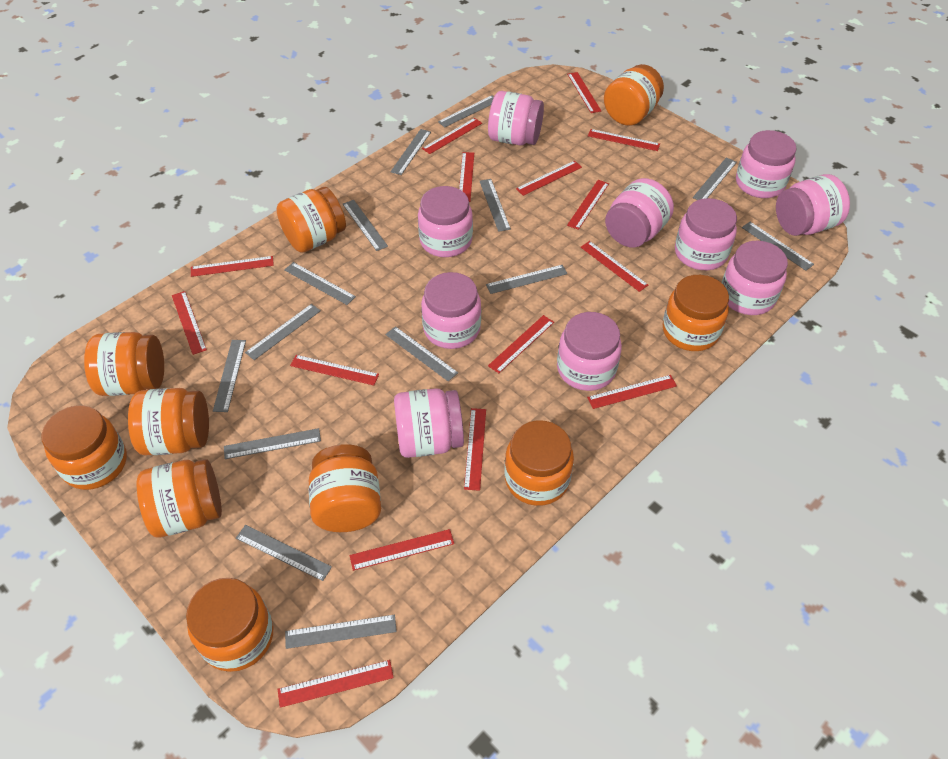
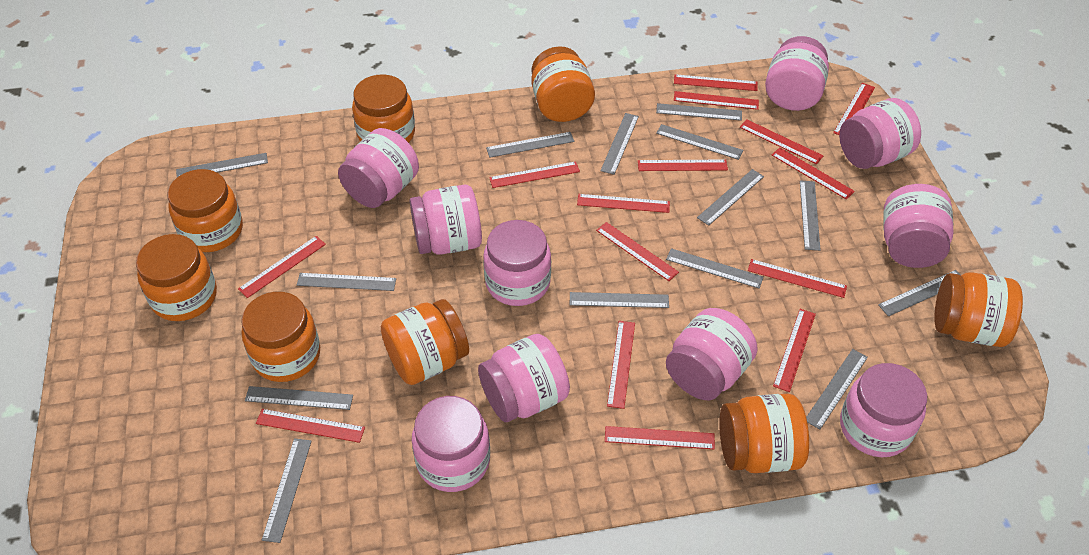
orange jar: 10 -> 8

